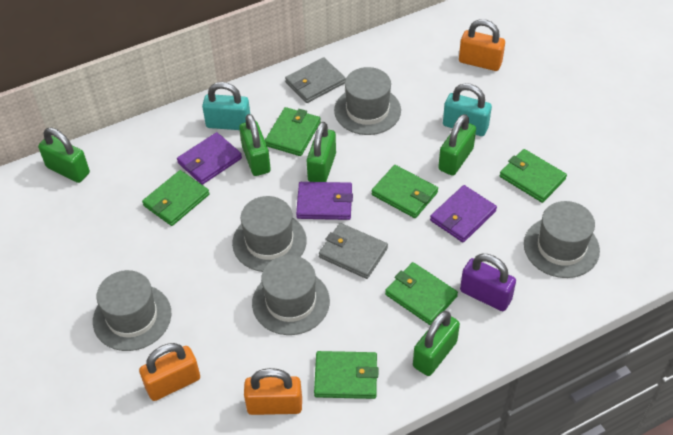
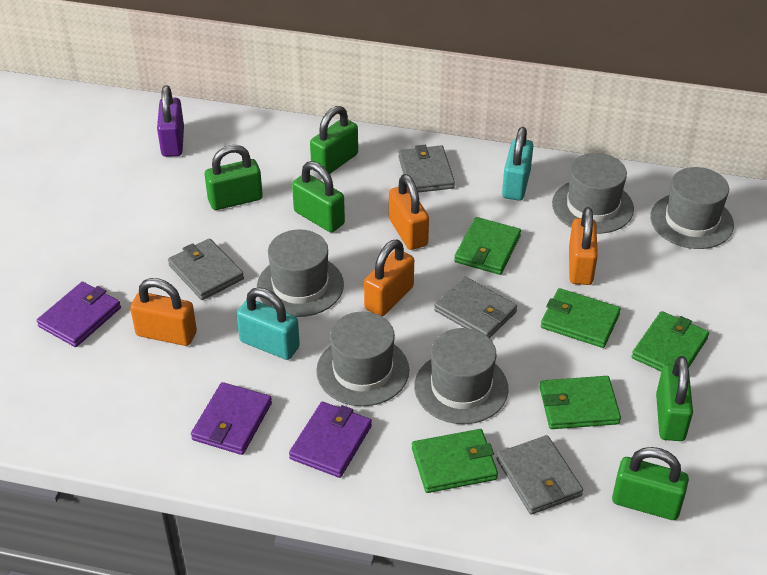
green wallet: 6 -> 5
grey wallet: 2 -> 4
orange padlock: 3 -> 4

